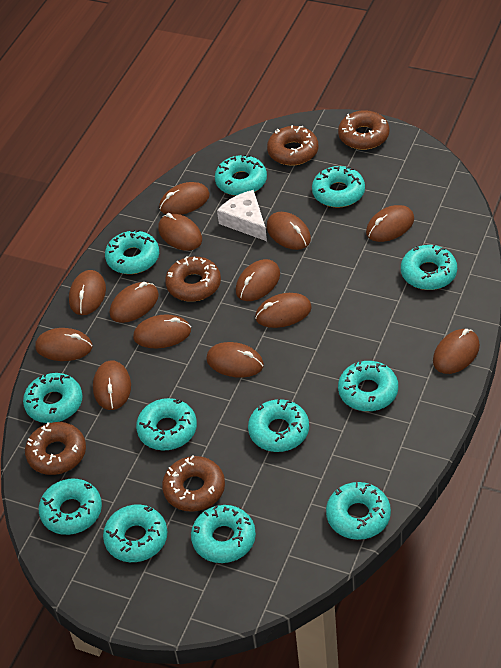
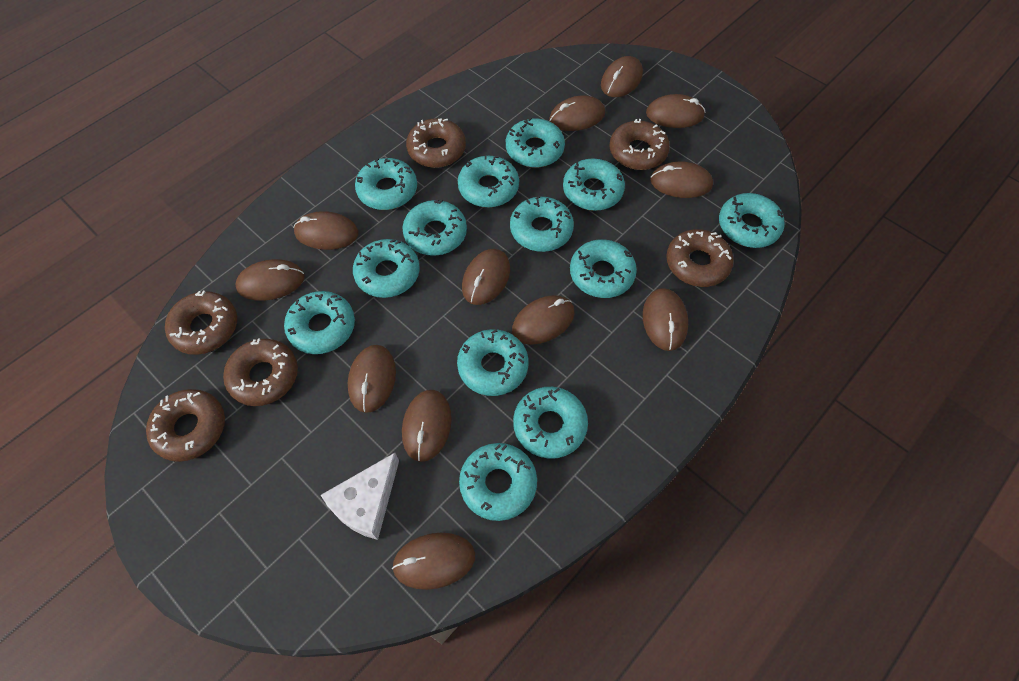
brown donut: 5 -> 6
brown mouse: 13 -> 12
turquoise donut: 12 -> 13

